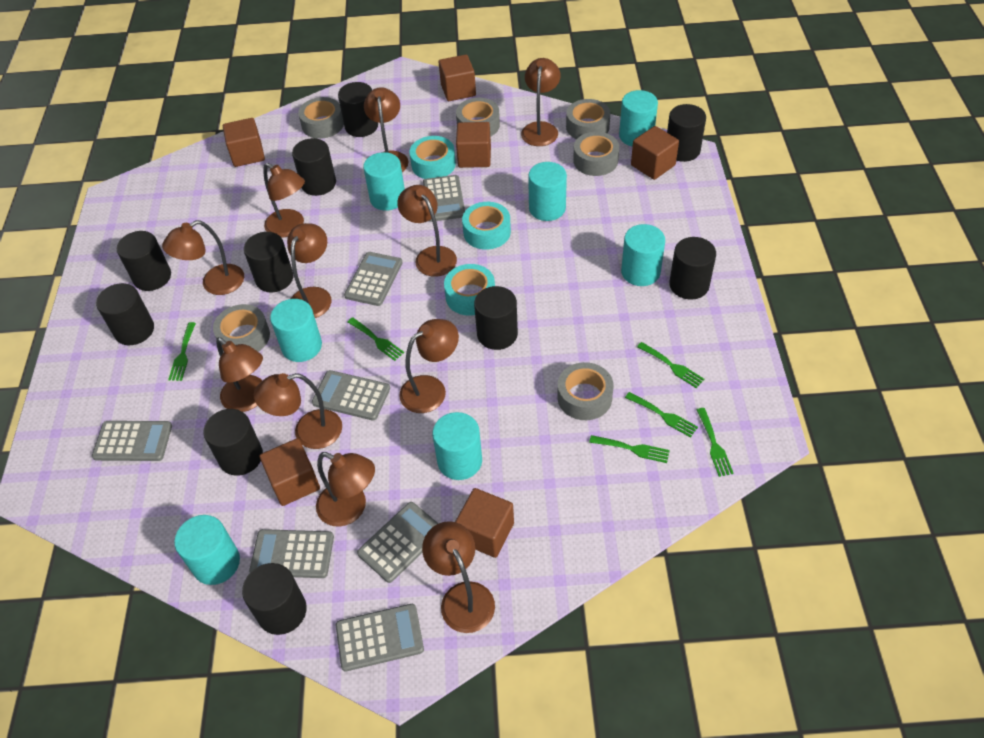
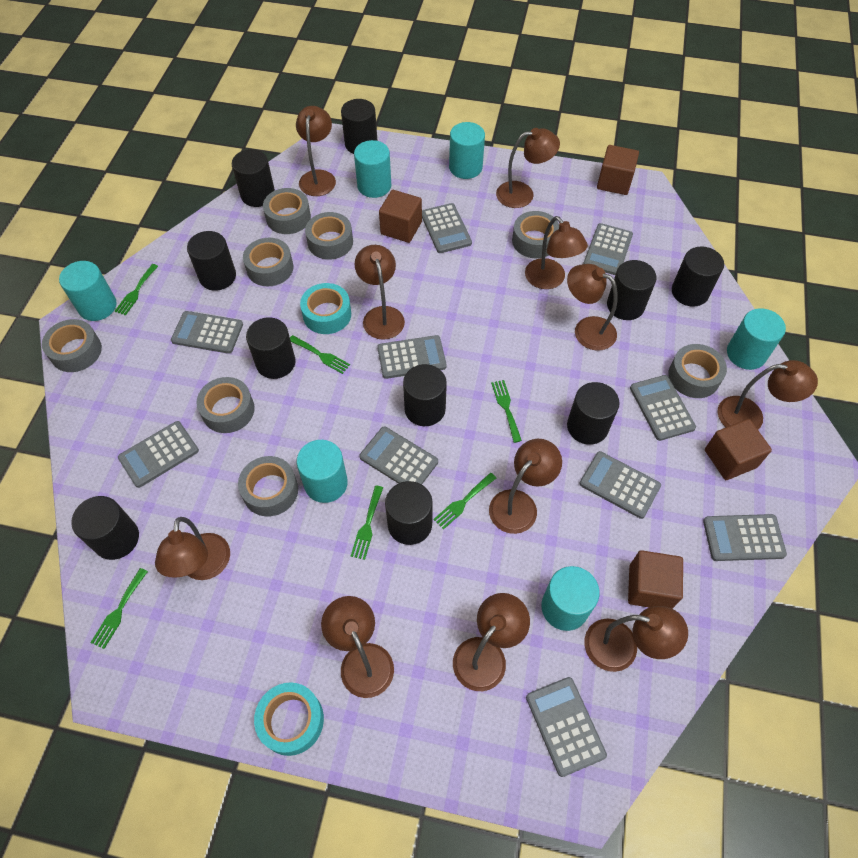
brown cube: 6 -> 4
grey calculator: 7 -> 10
grey tape: 6 -> 8
turquoise cylinder: 7 -> 6
turquoise tape: 3 -> 2

